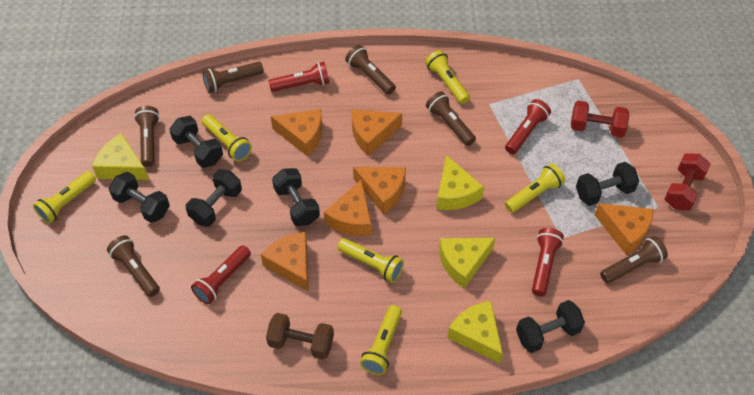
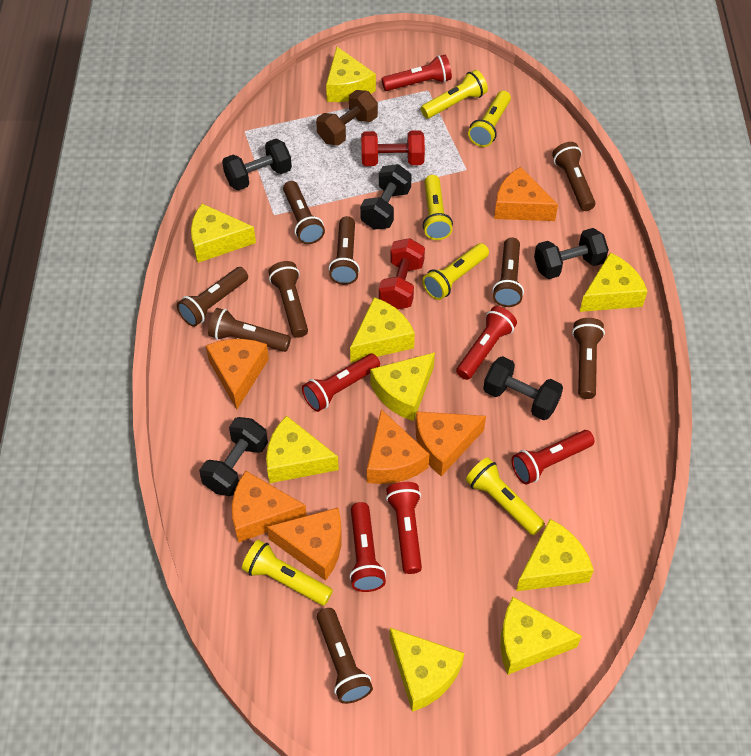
black dumbbell: 6 -> 5
brown flashlight: 6 -> 9
red flashlight: 4 -> 6
yellow cheese: 4 -> 9

